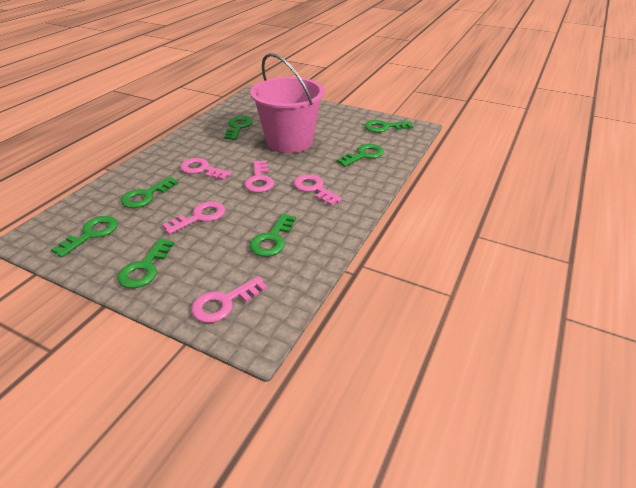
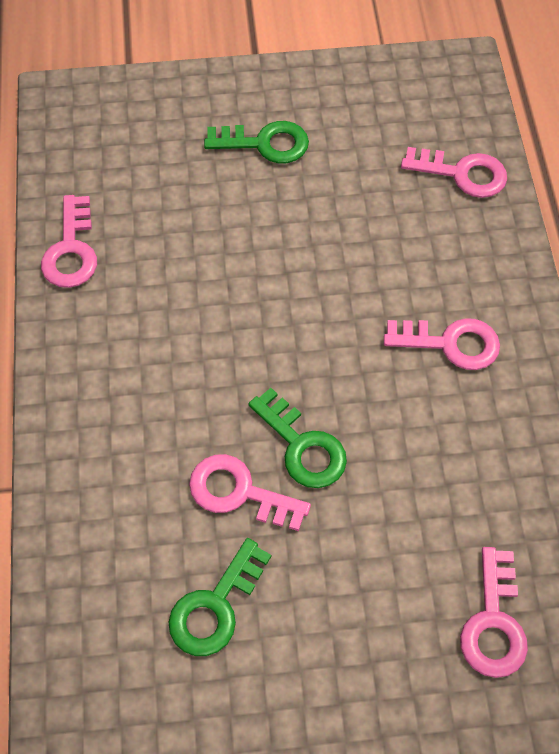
green key: 7 -> 3
pink bucket: 1 -> 0

